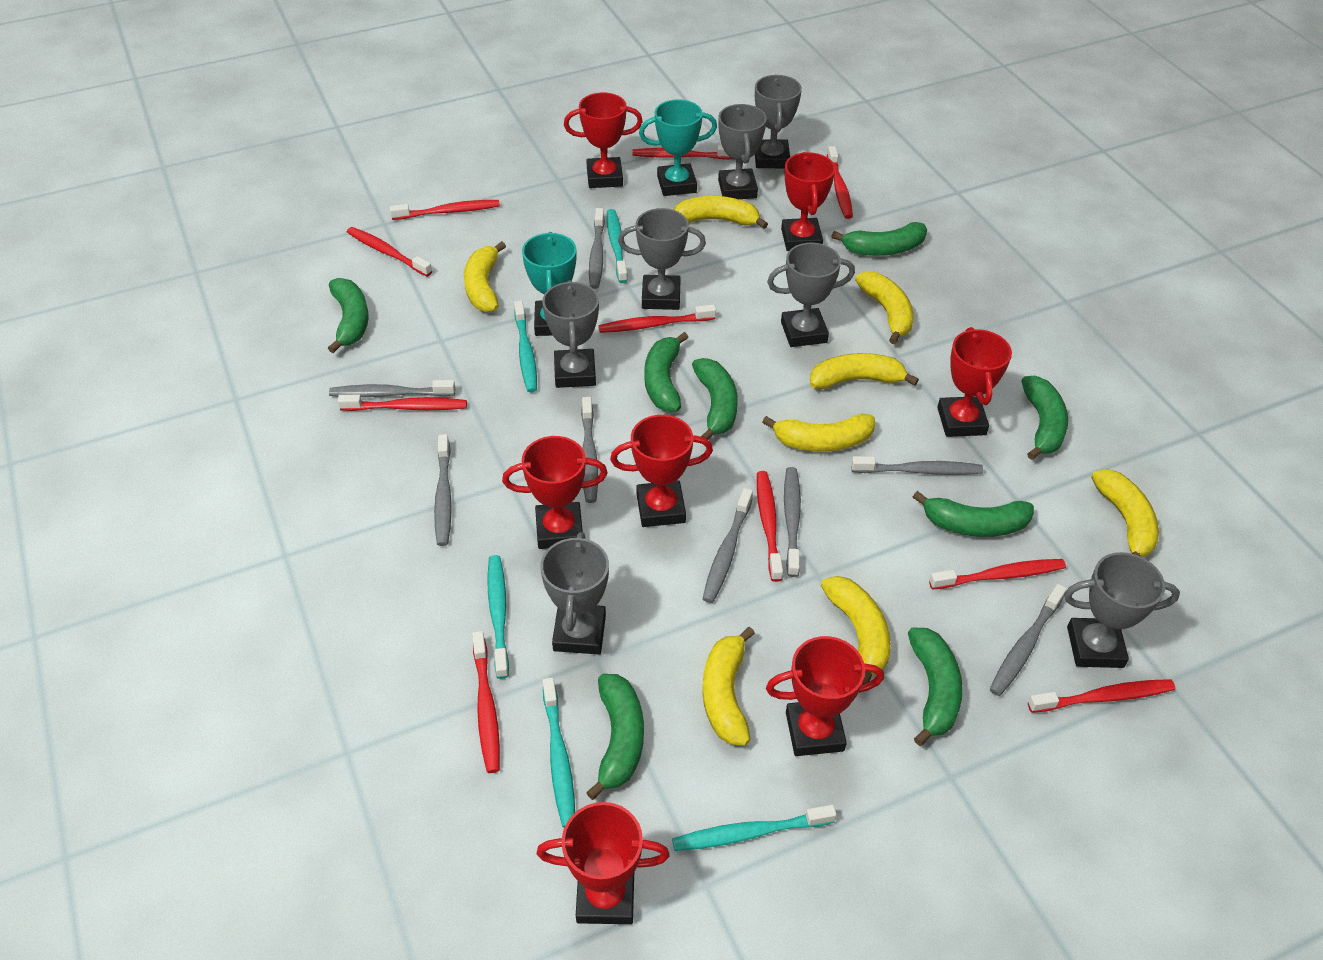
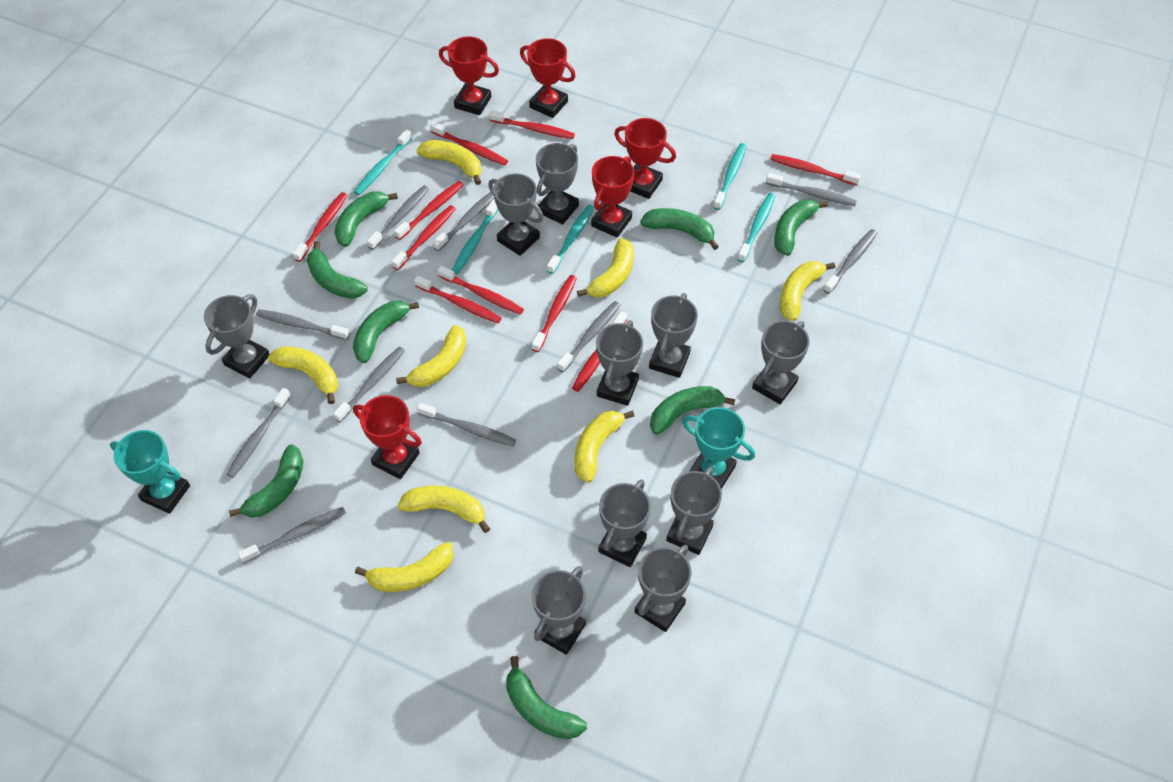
grey toothbrush: 8 -> 10
grey trophy: 7 -> 10
red trophy: 7 -> 5

